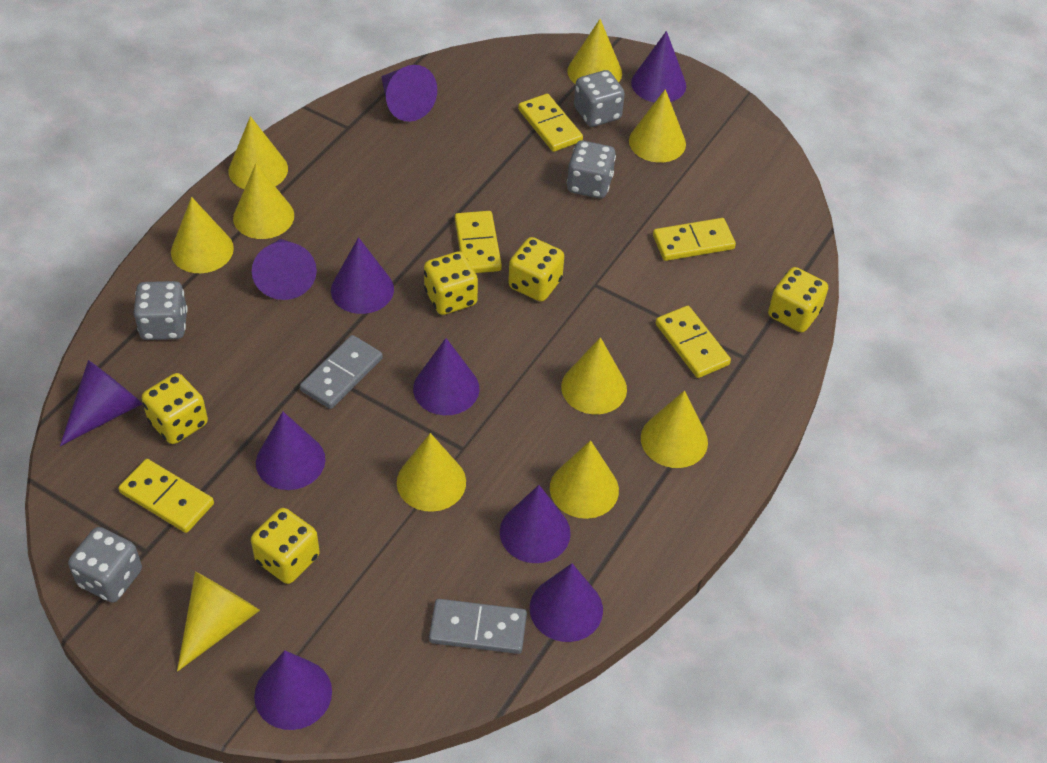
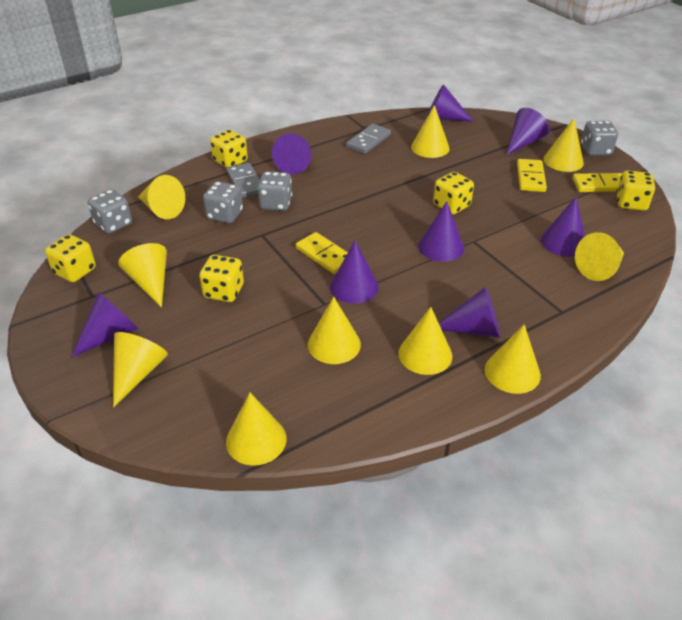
purple cone: 10 -> 8
yellow domino: 5 -> 3

